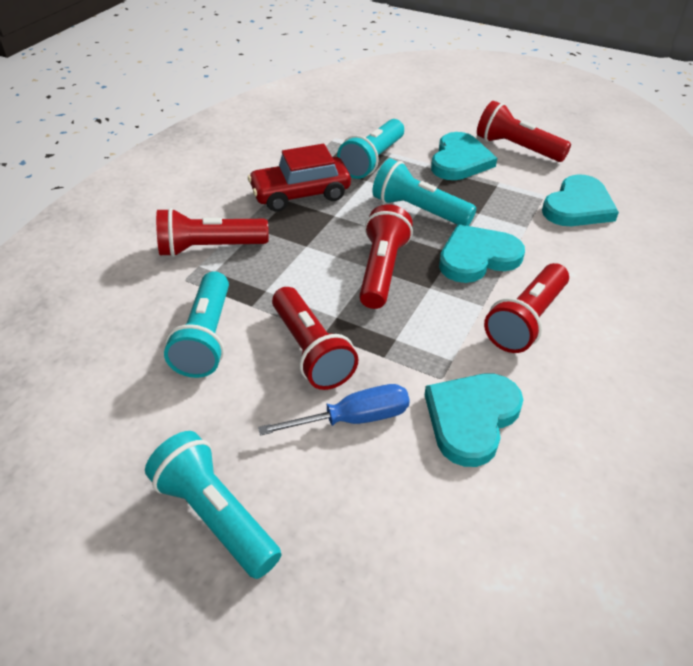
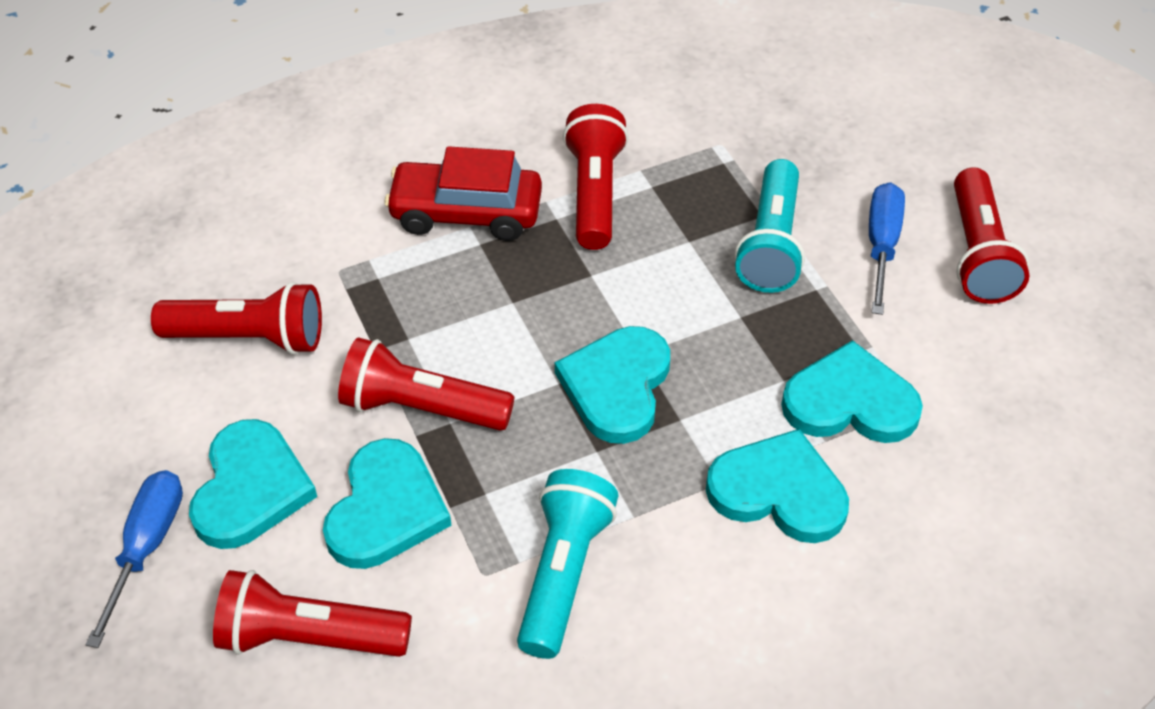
blue screwdriver: 1 -> 2
turquoise flashlight: 4 -> 2
turquoise heart: 4 -> 5

